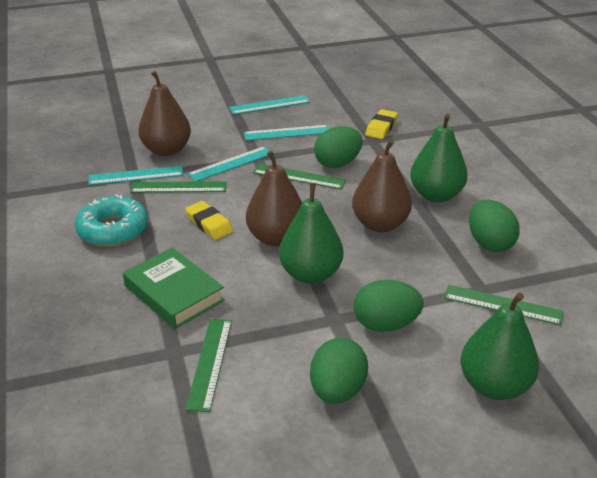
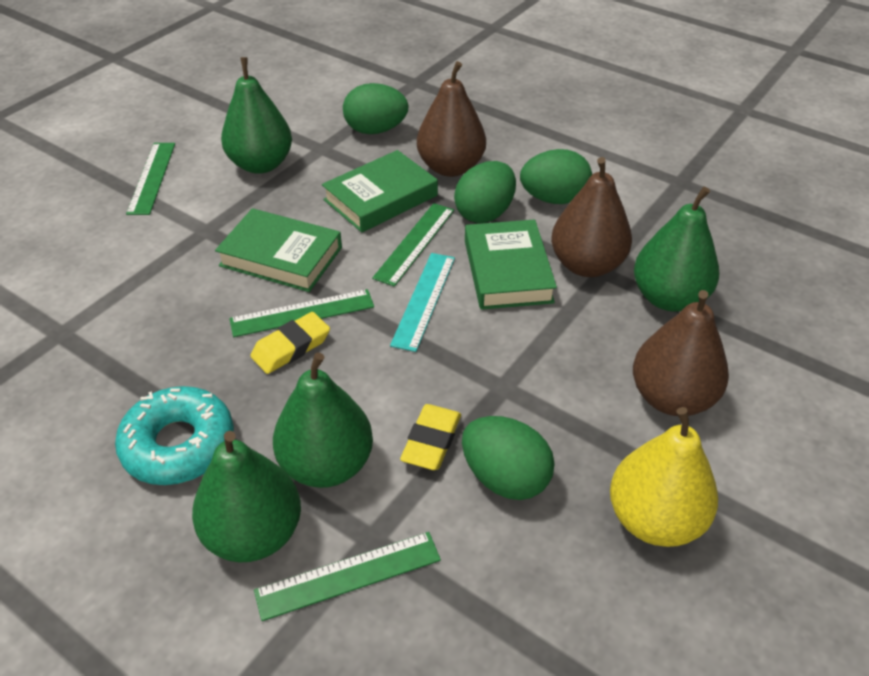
green book: 1 -> 3
green pear: 3 -> 4
turquoise ruler: 4 -> 1
yellow pear: 0 -> 1

